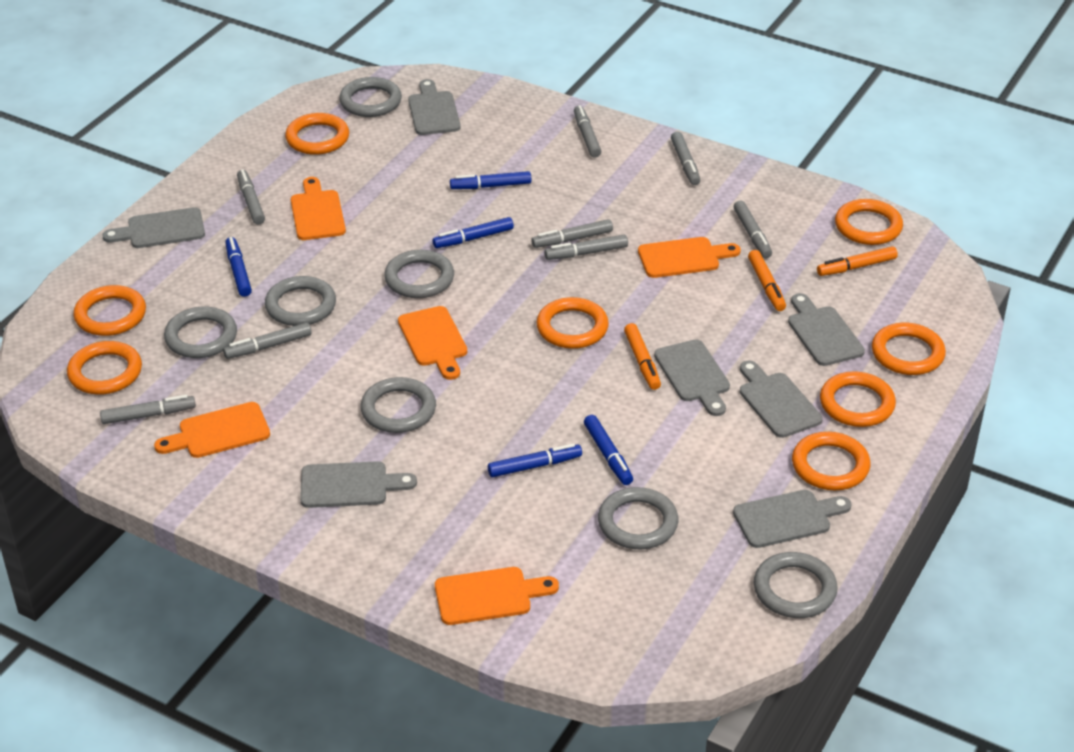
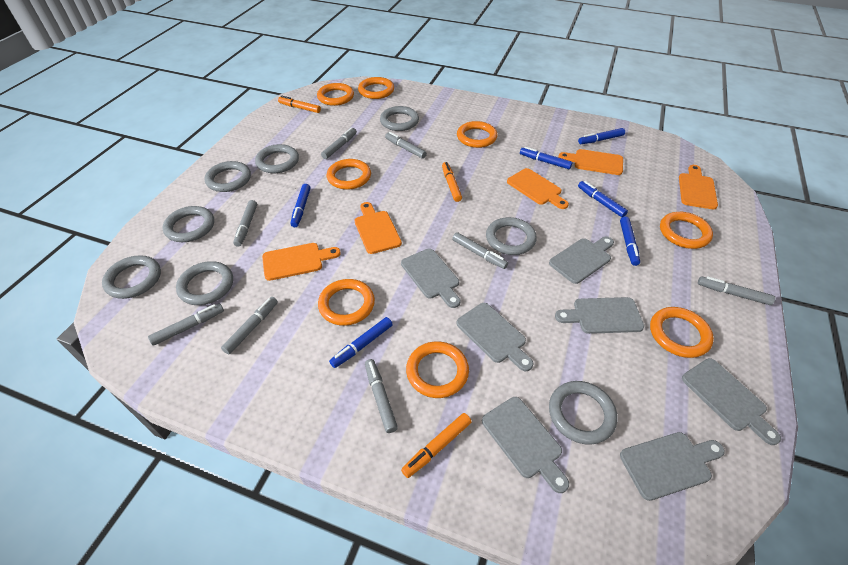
blue marker: 5 -> 6
grey ring: 7 -> 8

